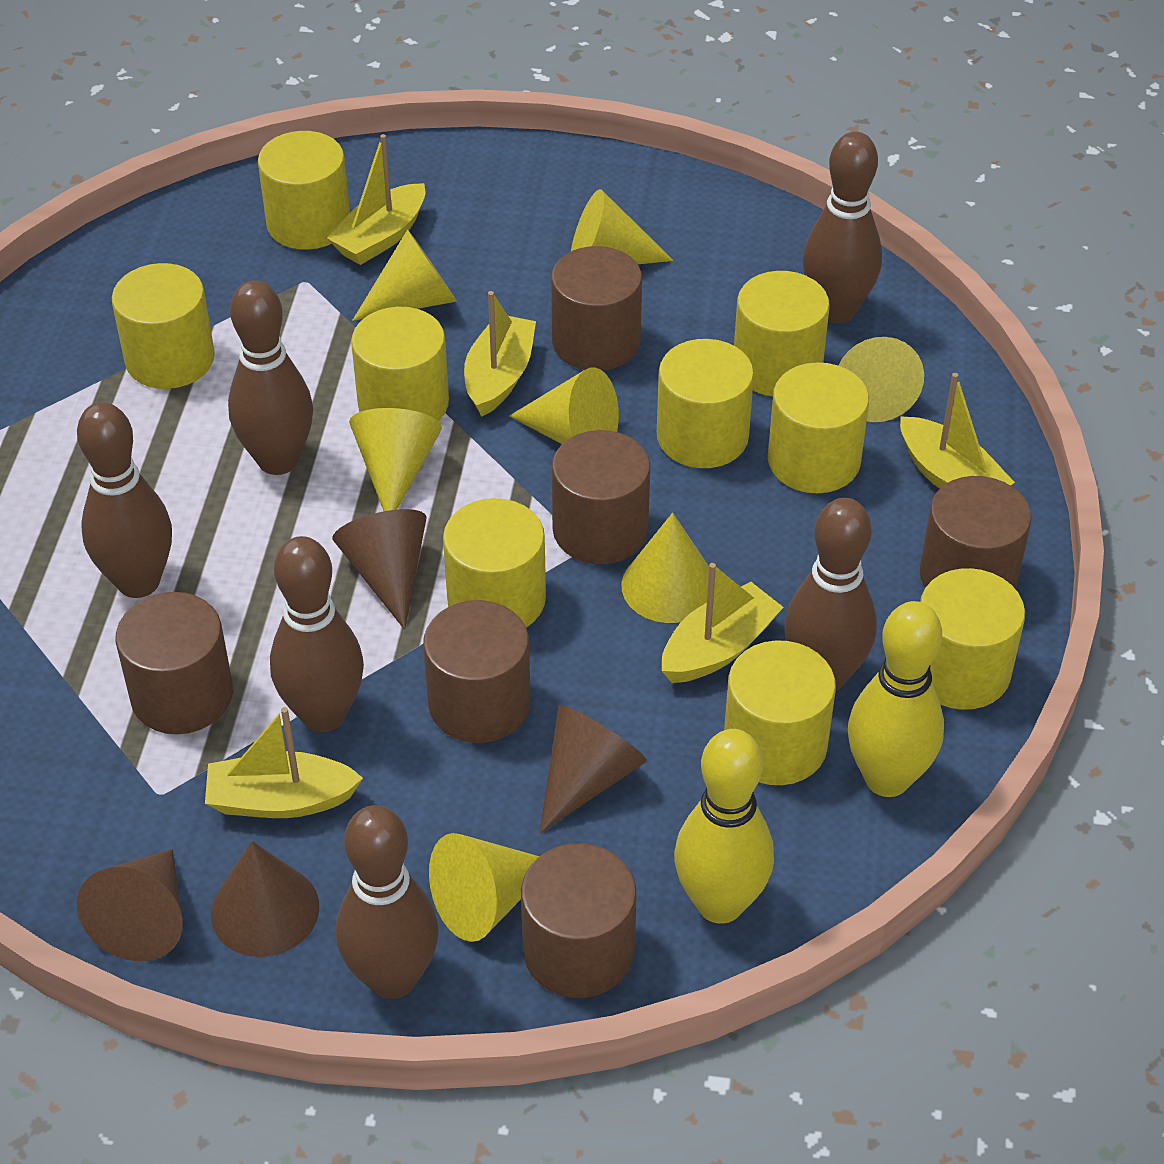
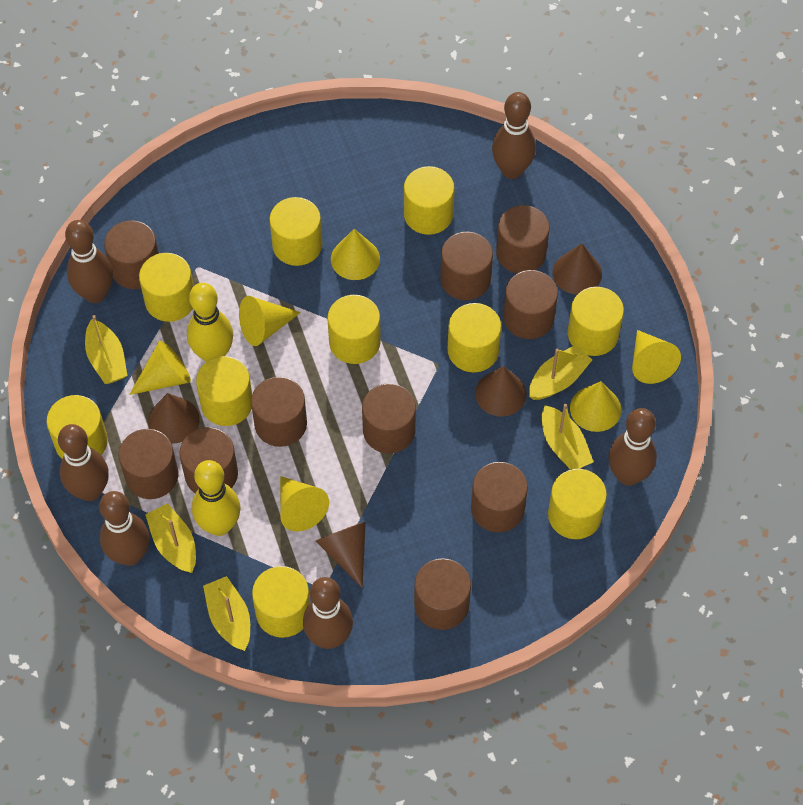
brown cylinder: 6 -> 10
yellow cone: 7 -> 6
yellow cylinder: 9 -> 10

